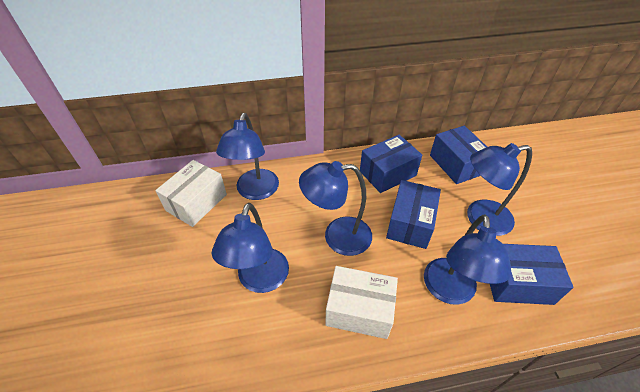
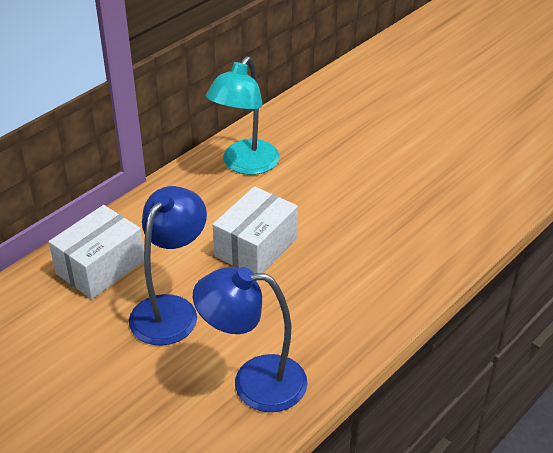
blue box: 4 -> 0
blue lamp: 5 -> 2
turquoise lamp: 0 -> 1

